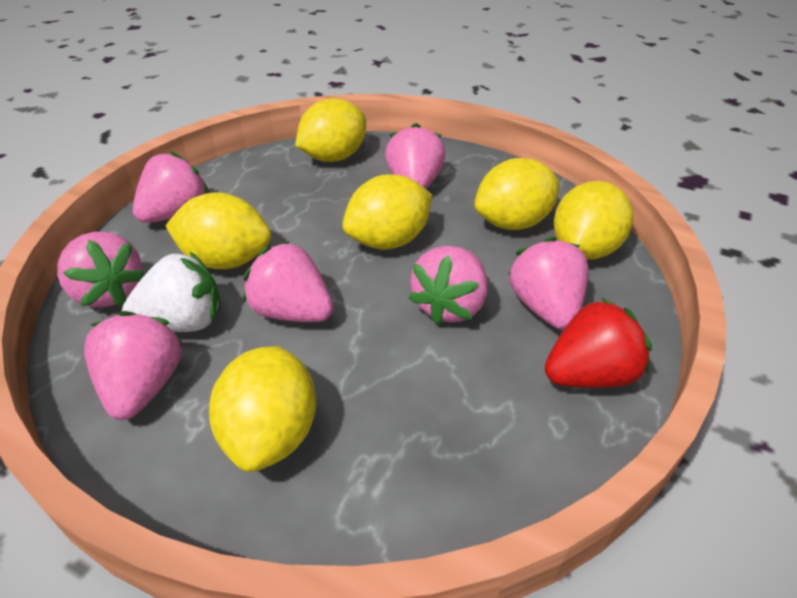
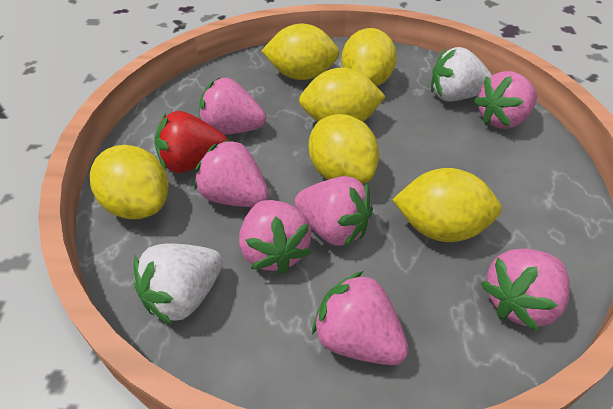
white strawberry: 1 -> 2

